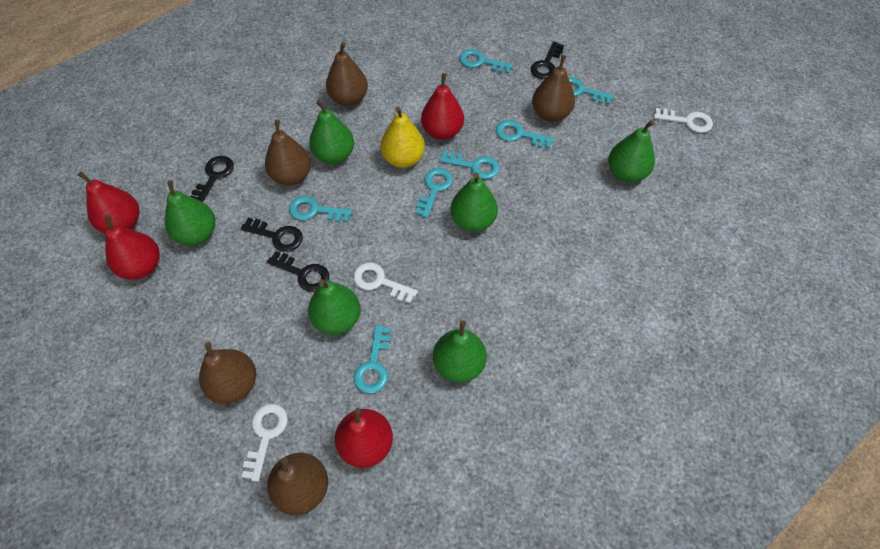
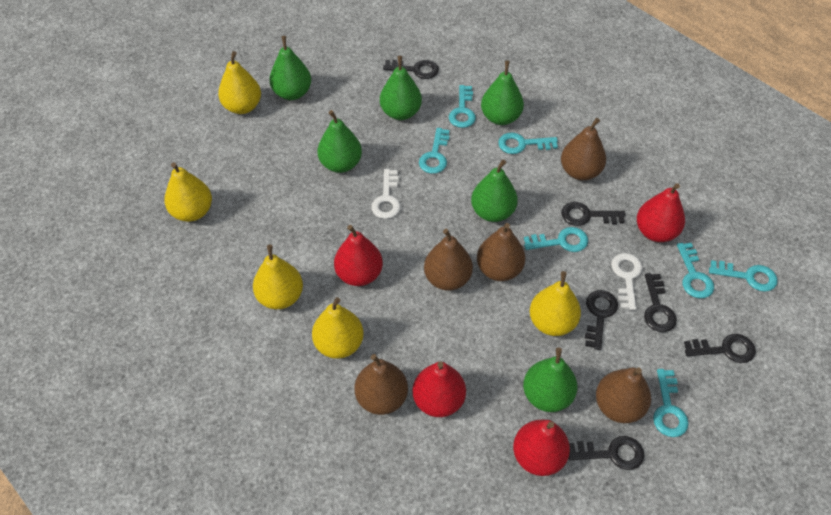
black key: 4 -> 6
white key: 3 -> 2
yellow pear: 1 -> 5

